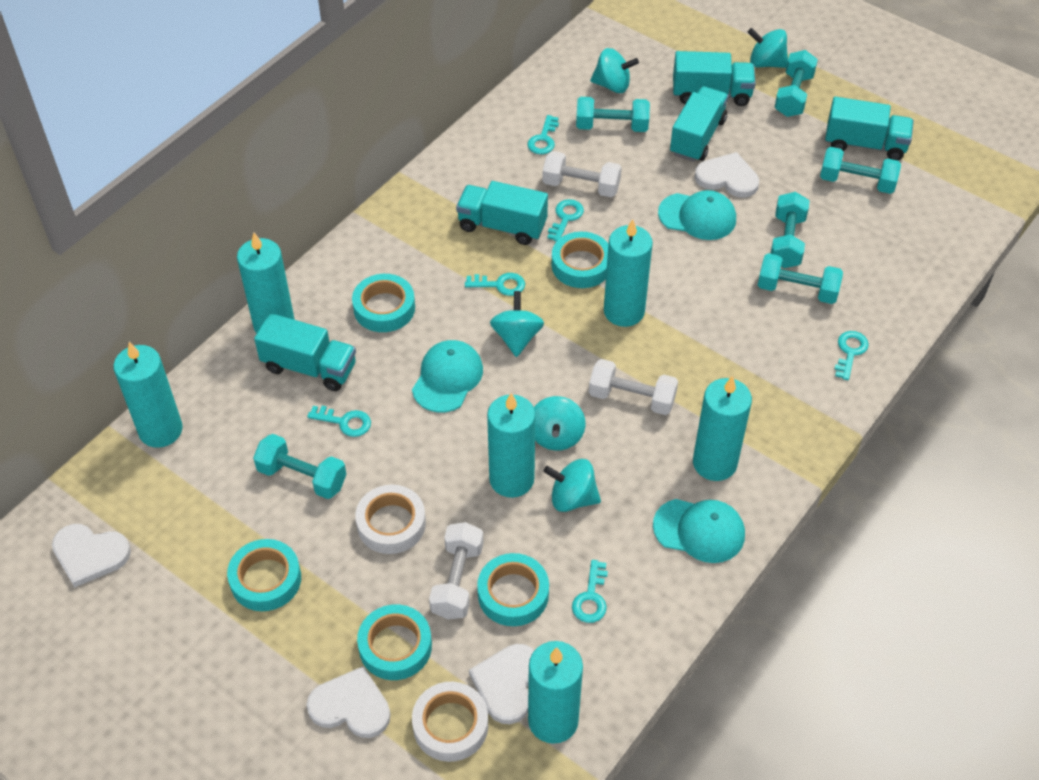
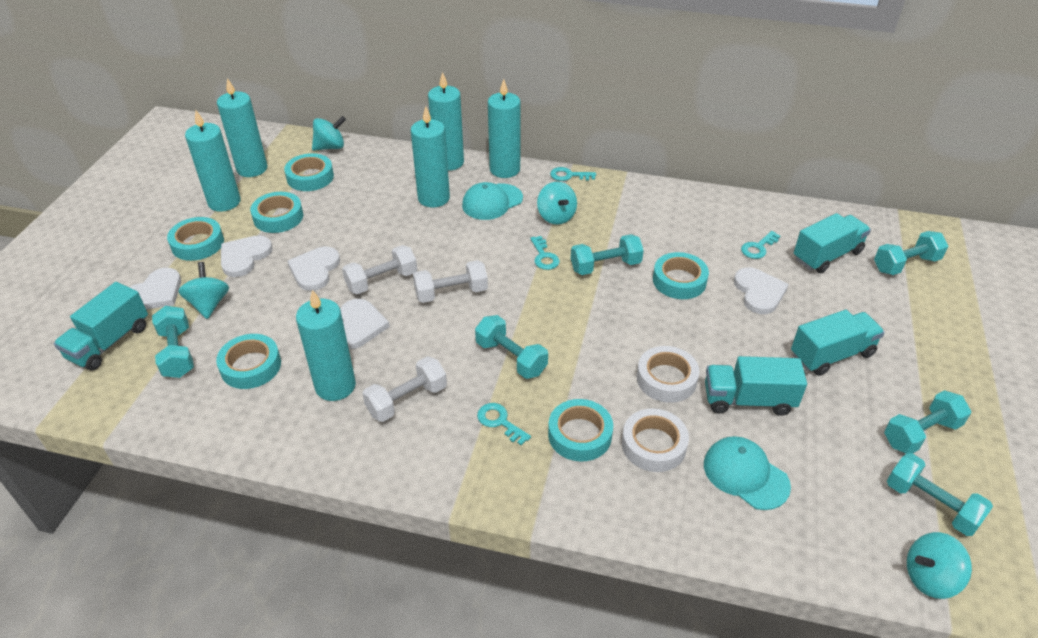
turquoise cap: 3 -> 2
turquoise key: 6 -> 4
turquoise spinning top: 5 -> 4
turquoise tape: 5 -> 6
turquoise truck: 5 -> 4
white heart: 4 -> 5

